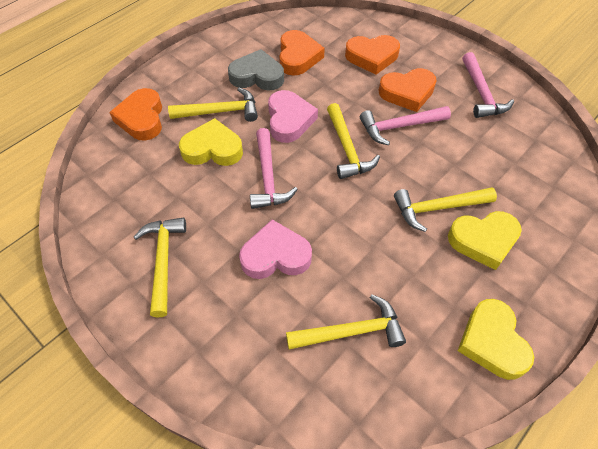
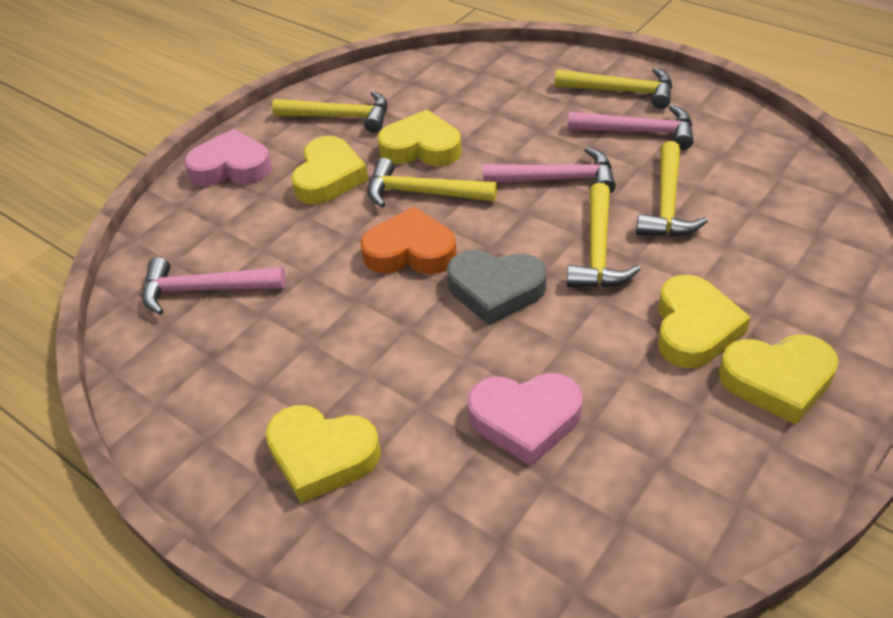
orange heart: 4 -> 1
yellow heart: 3 -> 5

